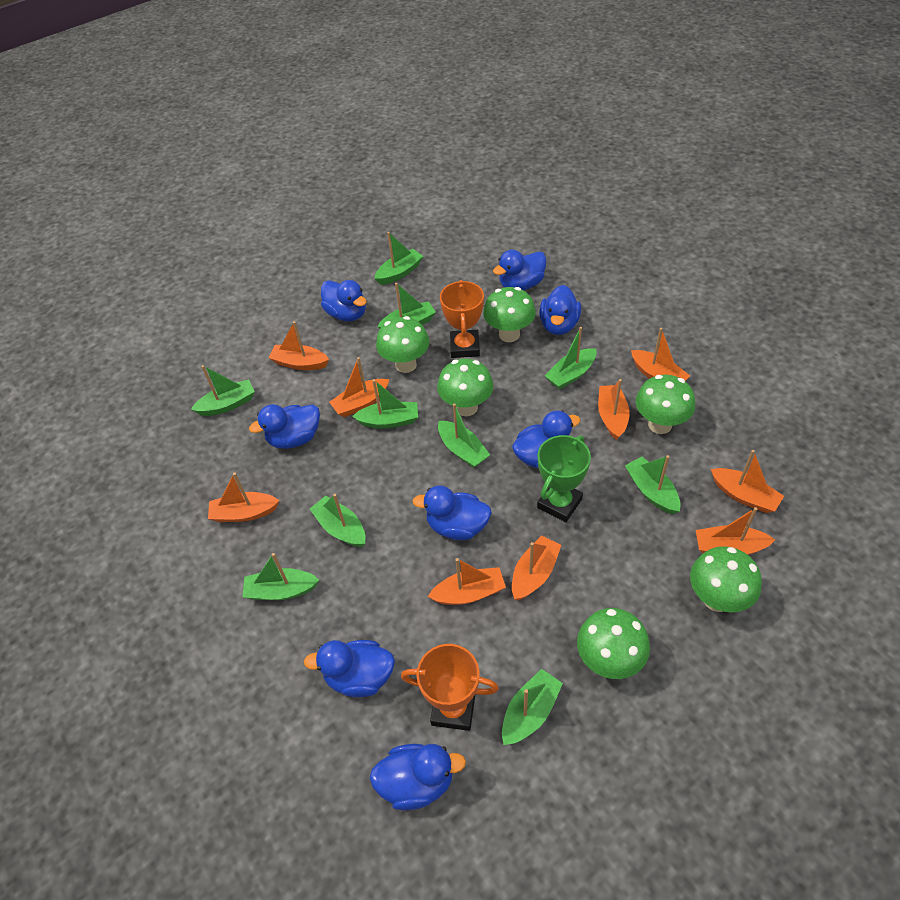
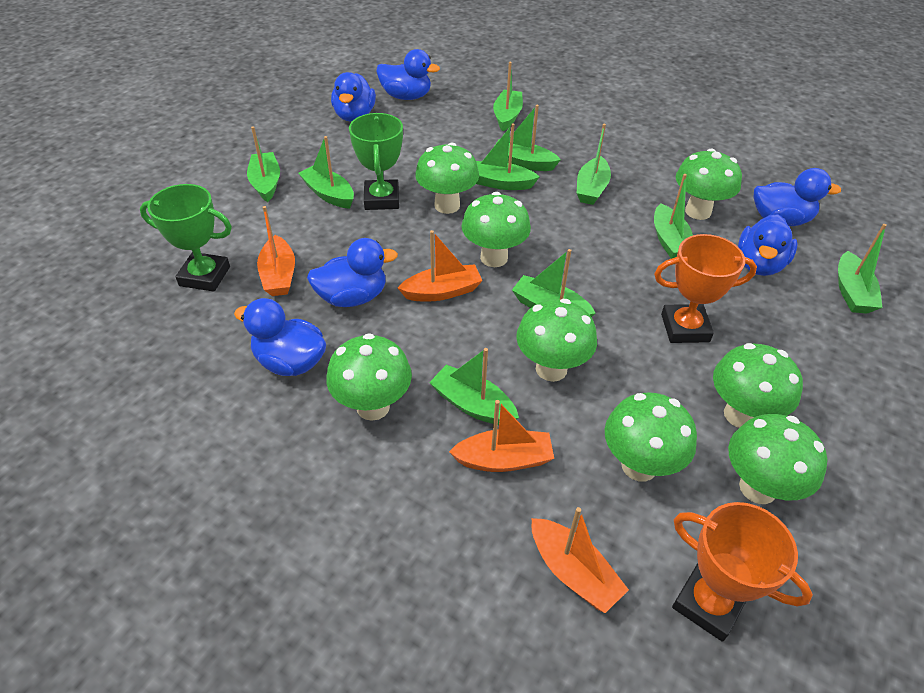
blue duck: 8 -> 6
green mushroom: 6 -> 8
green trophy: 1 -> 2
orange boat: 9 -> 4

